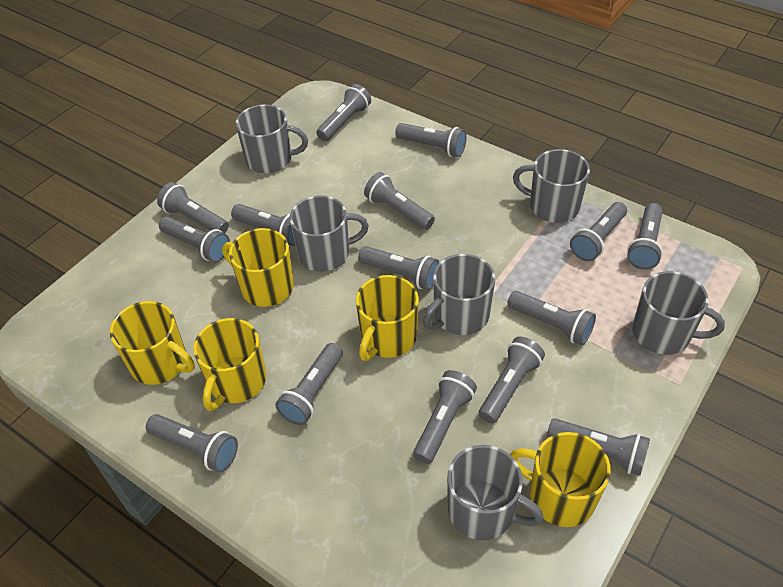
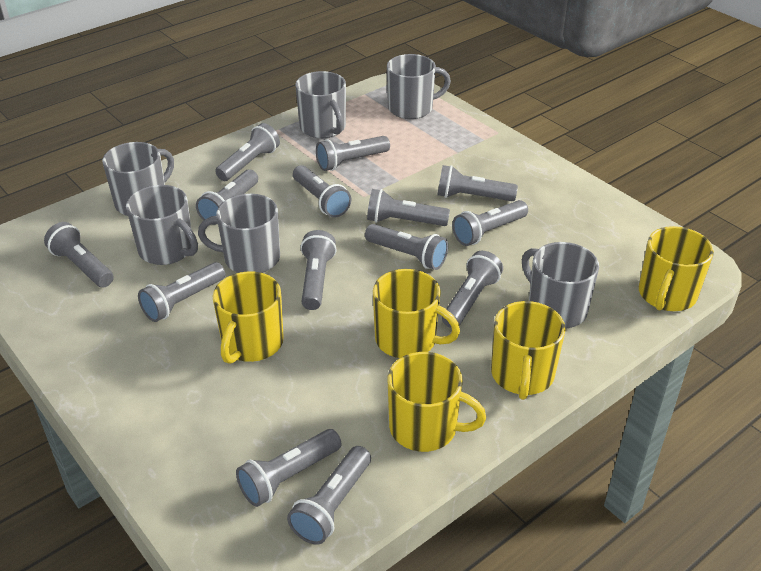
grey flashlight: 15 -> 14

